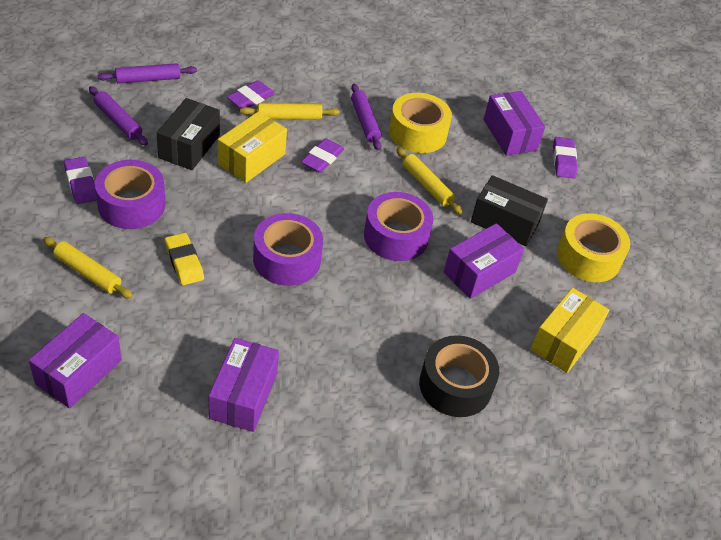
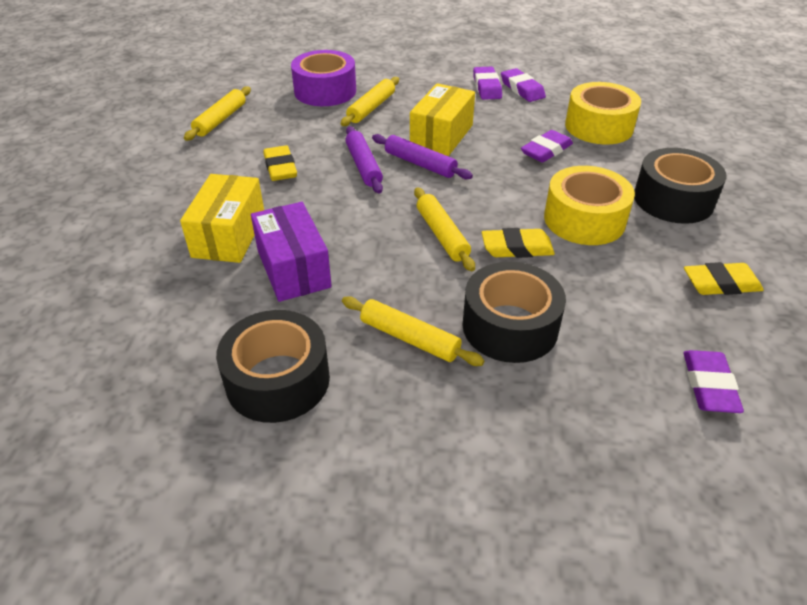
black box: 2 -> 0
black tape: 1 -> 3
purple box: 4 -> 1
purple rolling pin: 3 -> 2
purple tape: 3 -> 1
yellow eraser: 1 -> 3
yellow rolling pin: 3 -> 4

